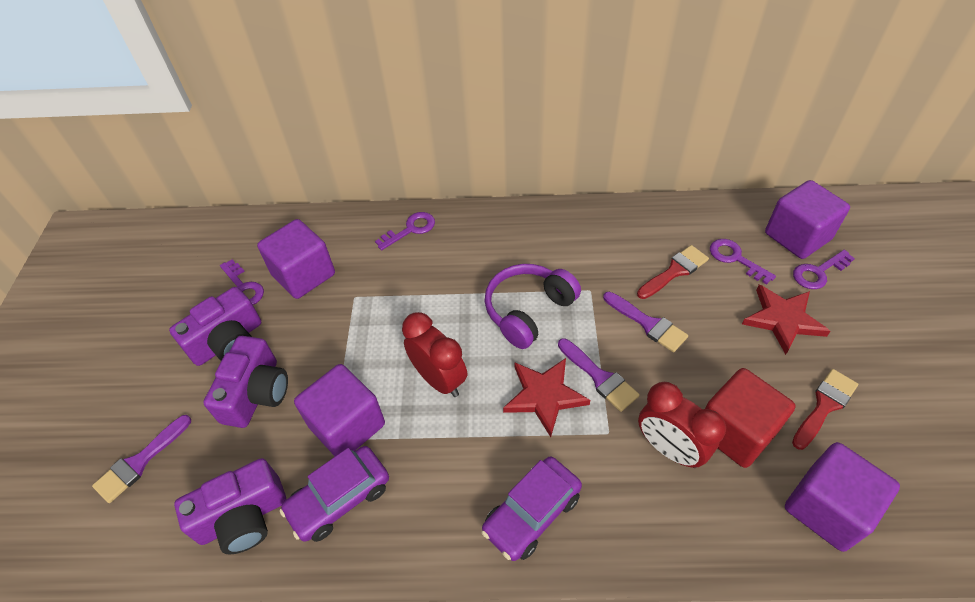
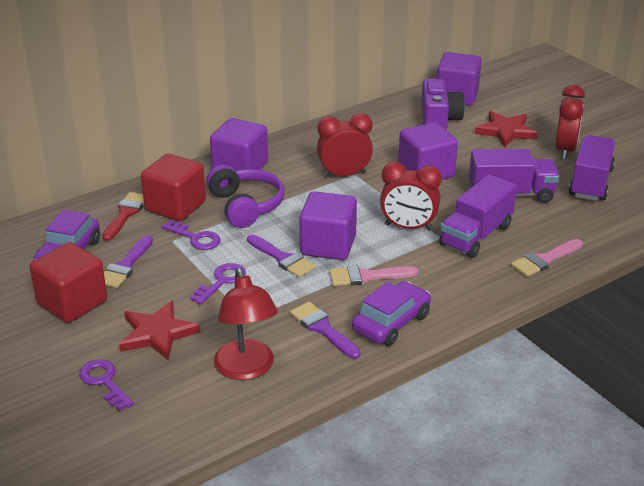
pink brush: 0 -> 2
purple camera: 3 -> 1
purple key: 4 -> 3
purple truck: 0 -> 3
red brush: 2 -> 1
red clock: 2 -> 3
red cube: 1 -> 2
red lamp: 0 -> 1

